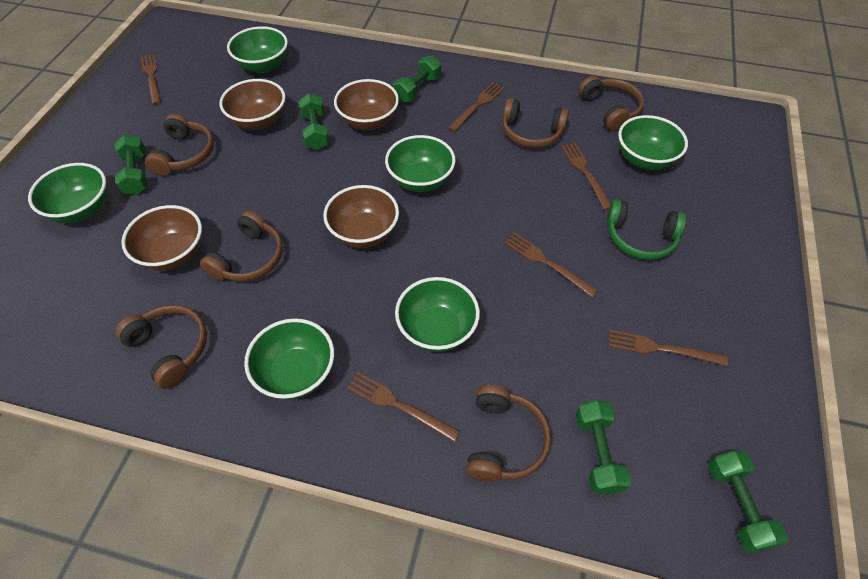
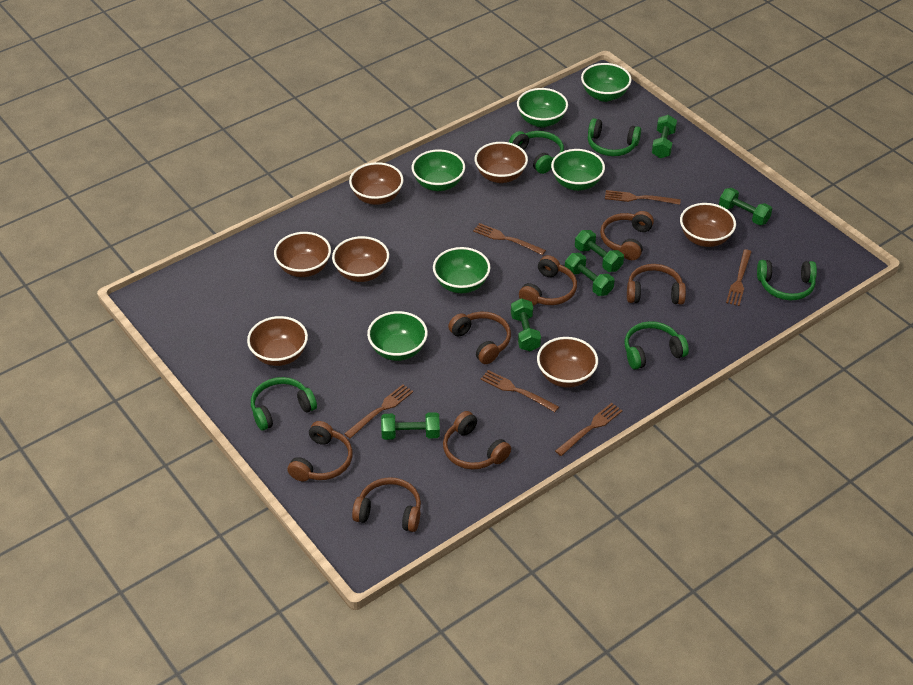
brown bowl: 4 -> 7
brown headphones: 6 -> 7
green dumbbell: 5 -> 6
green headphones: 1 -> 5

